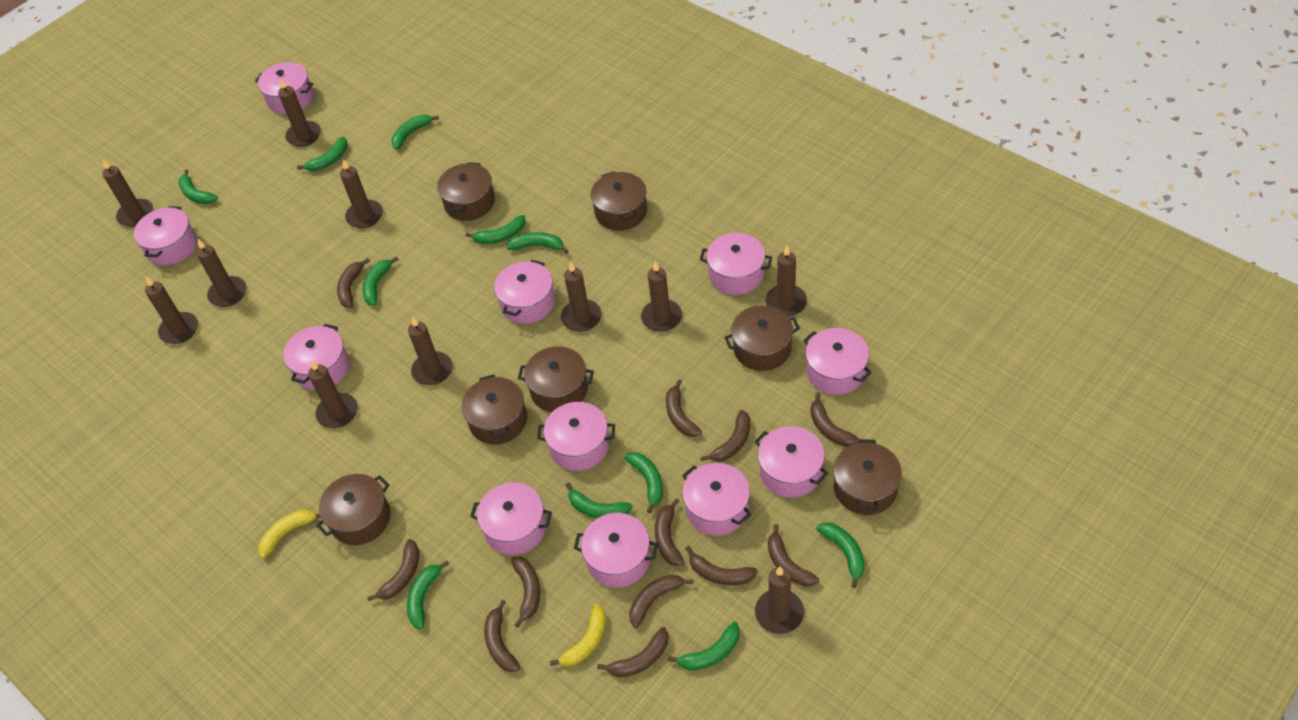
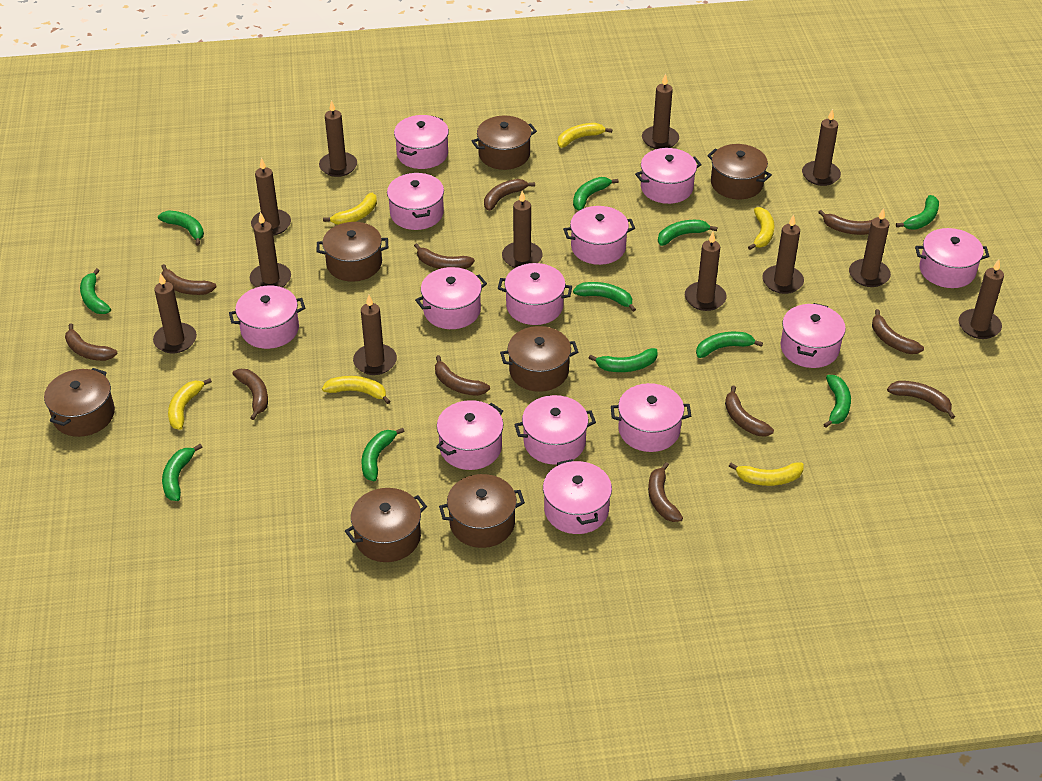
brown banana: 12 -> 11
brown candle: 11 -> 12
pink pot: 11 -> 13
yellow banana: 2 -> 6

